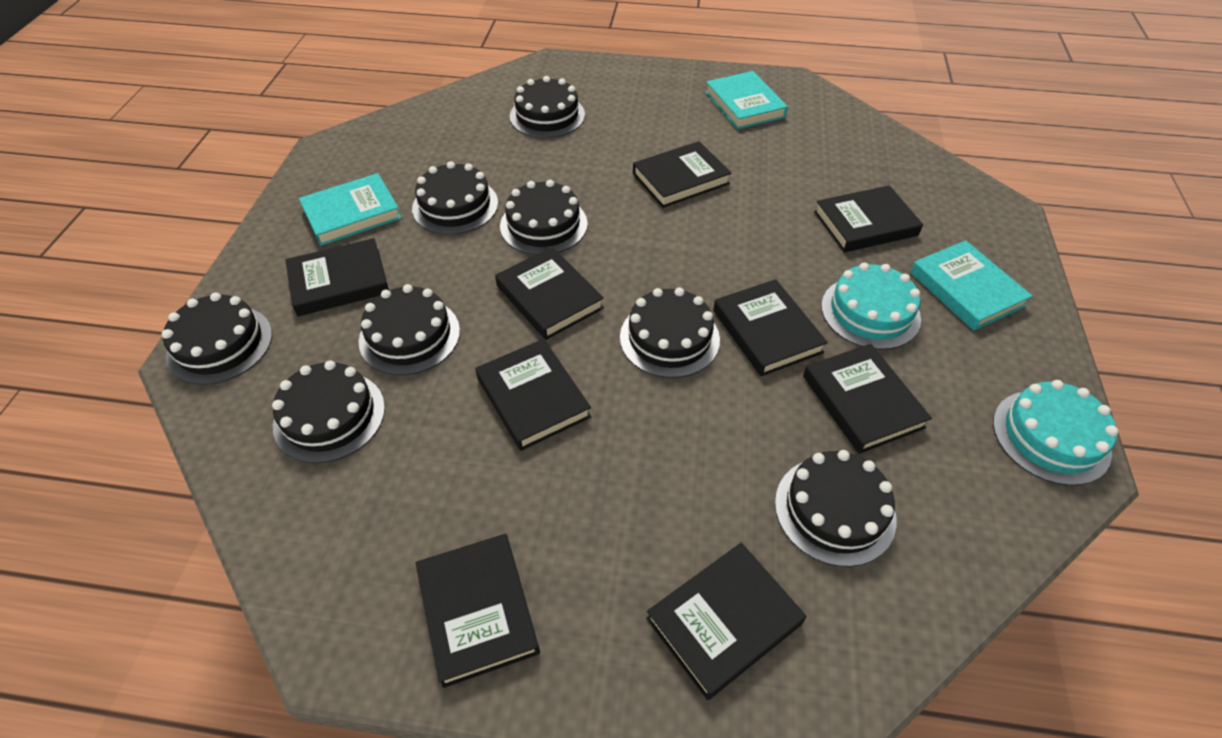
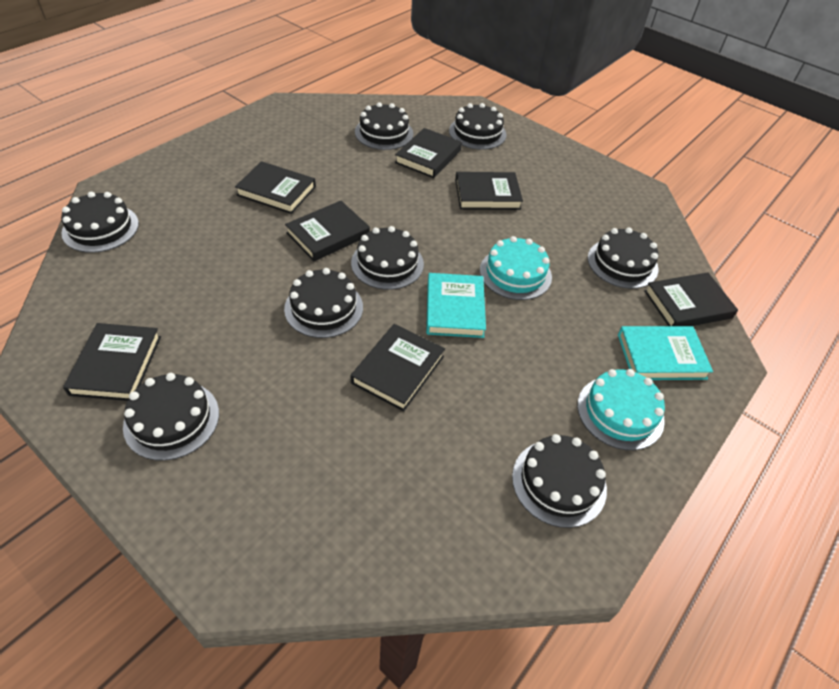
black book: 9 -> 7
turquoise book: 3 -> 2

